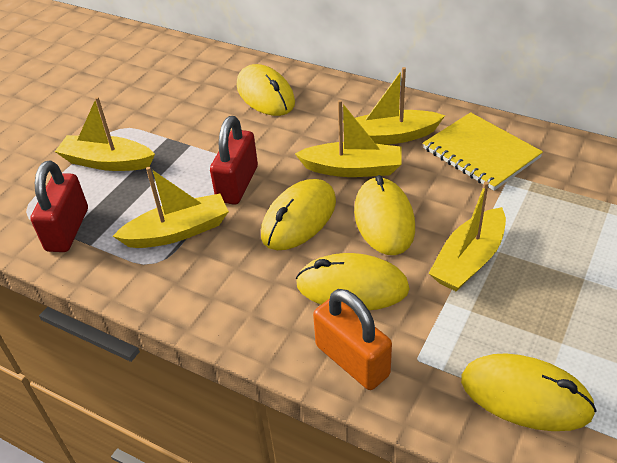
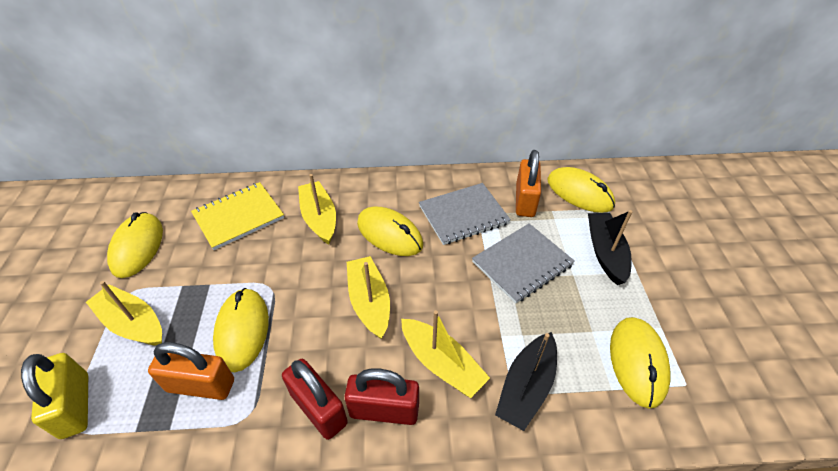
black boat: 0 -> 2
grey notebook: 0 -> 2
orange padlock: 1 -> 2
yellow boat: 5 -> 4
yellow padlock: 0 -> 1

